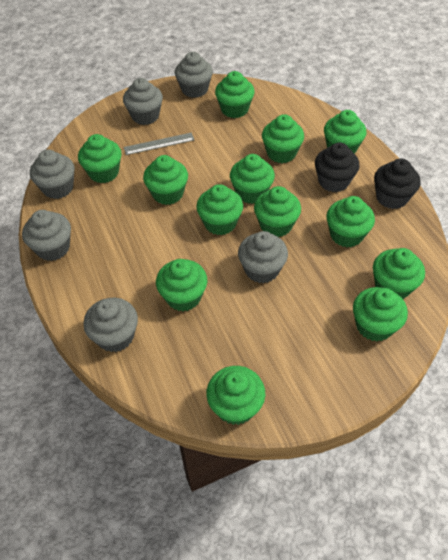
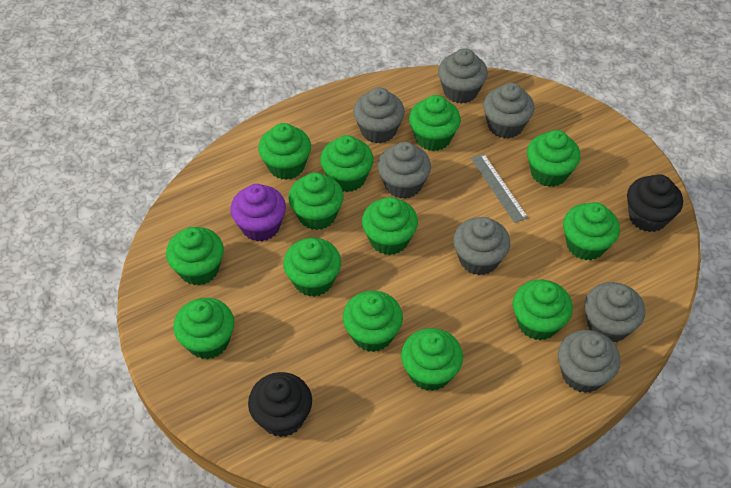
grey cupcake: 6 -> 7
purple cupcake: 0 -> 1

